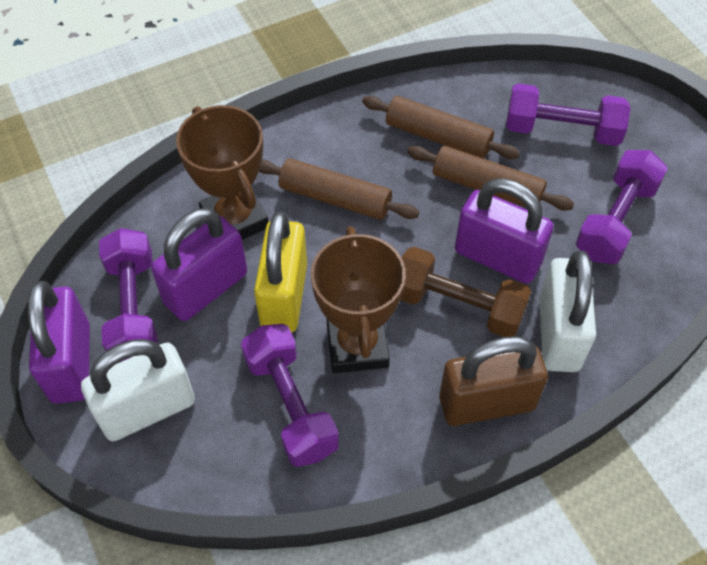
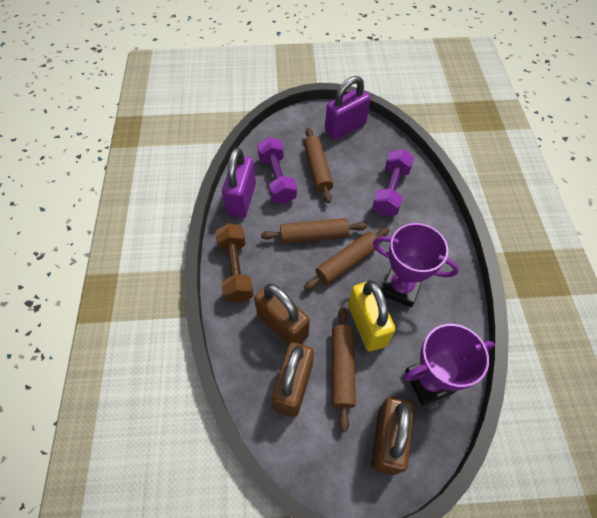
brown padlock: 1 -> 3
brown rolling pin: 3 -> 4
brown trophy: 2 -> 0
purple dumbbell: 4 -> 2
purple padlock: 3 -> 2
purple trophy: 0 -> 2
white padlock: 2 -> 0

